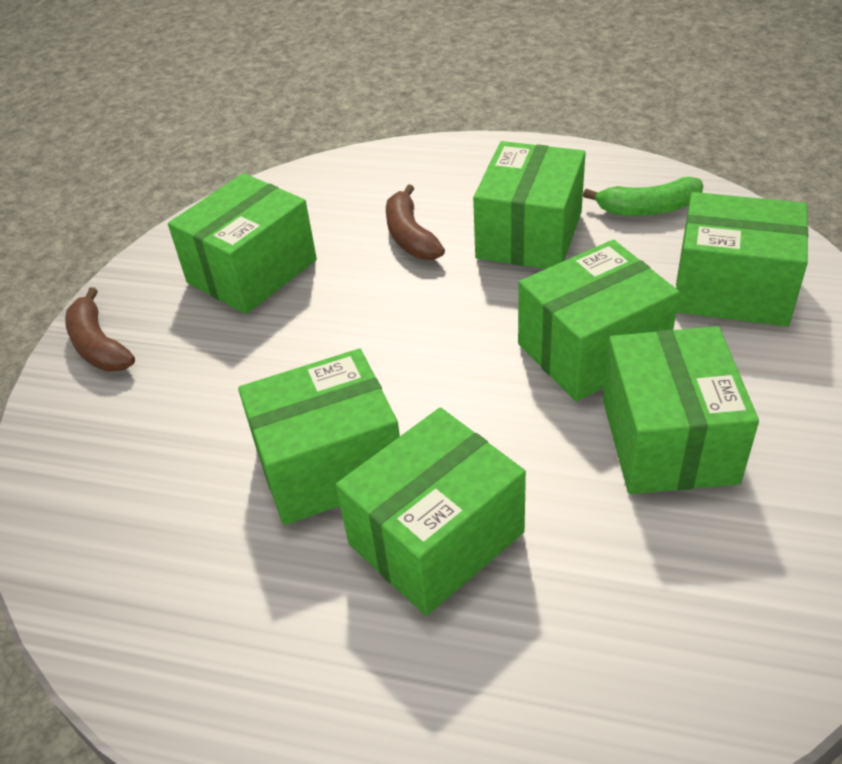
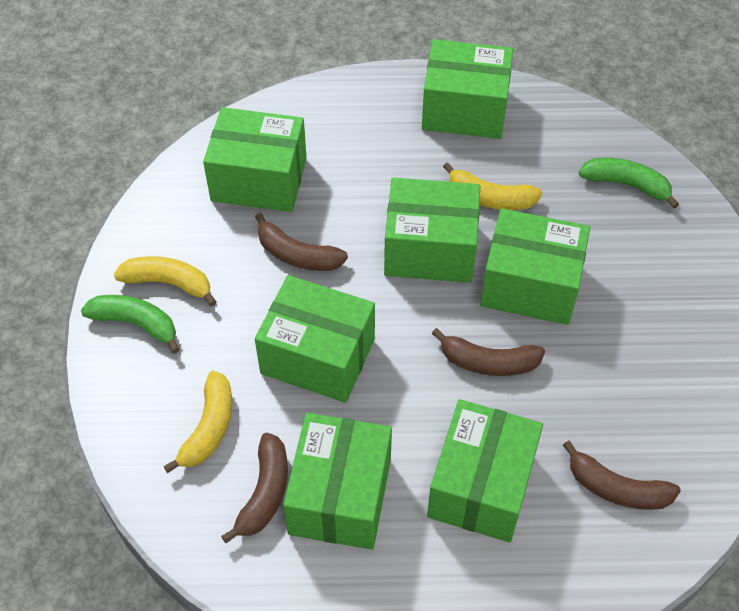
brown banana: 2 -> 4
green banana: 1 -> 2
yellow banana: 0 -> 3

